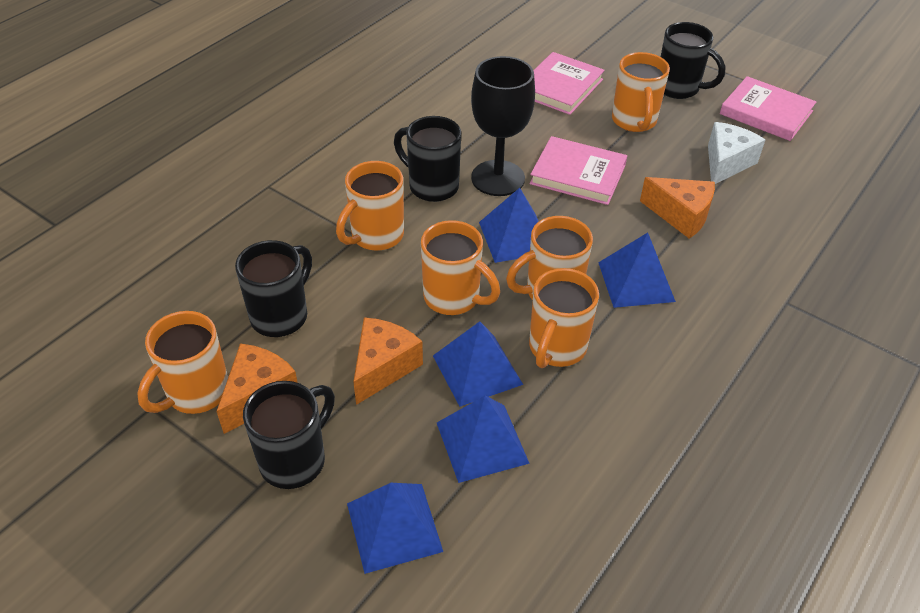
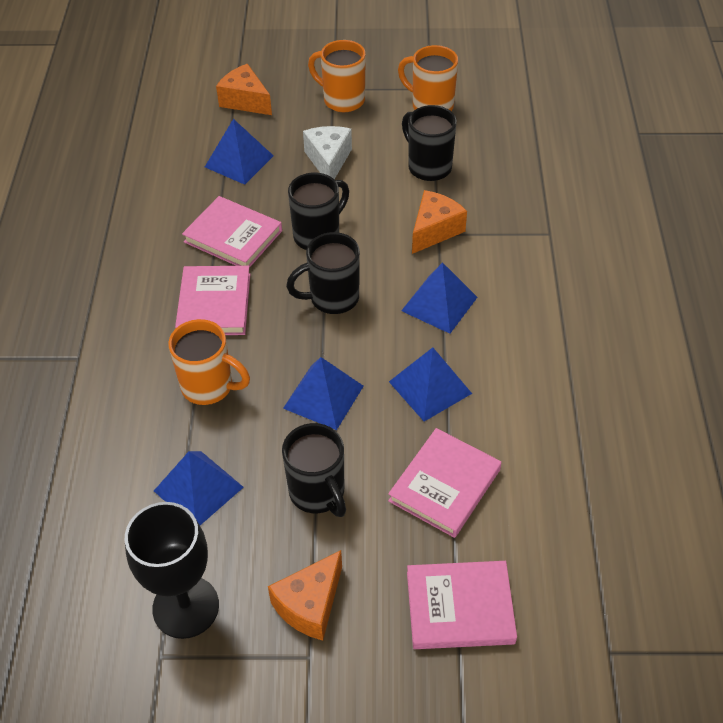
orange mug: 6 -> 3
pink book: 3 -> 4

